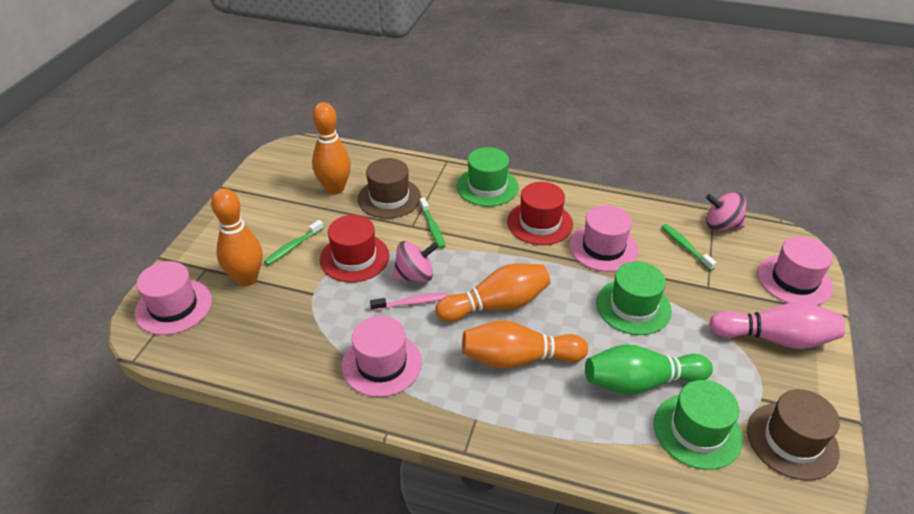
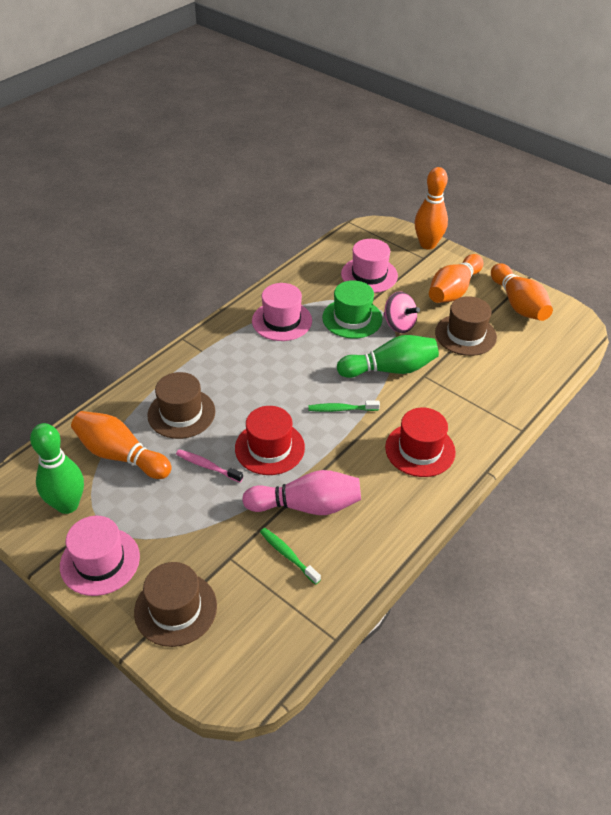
brown hat: 2 -> 3
green bowling pin: 1 -> 2
green hat: 3 -> 1
green toothbrush: 3 -> 2
pink hat: 4 -> 3
pink spinning top: 2 -> 1

